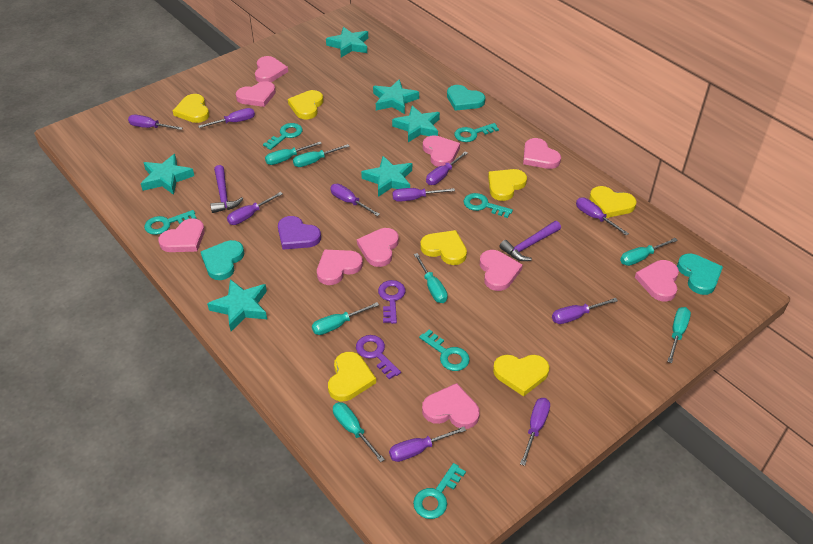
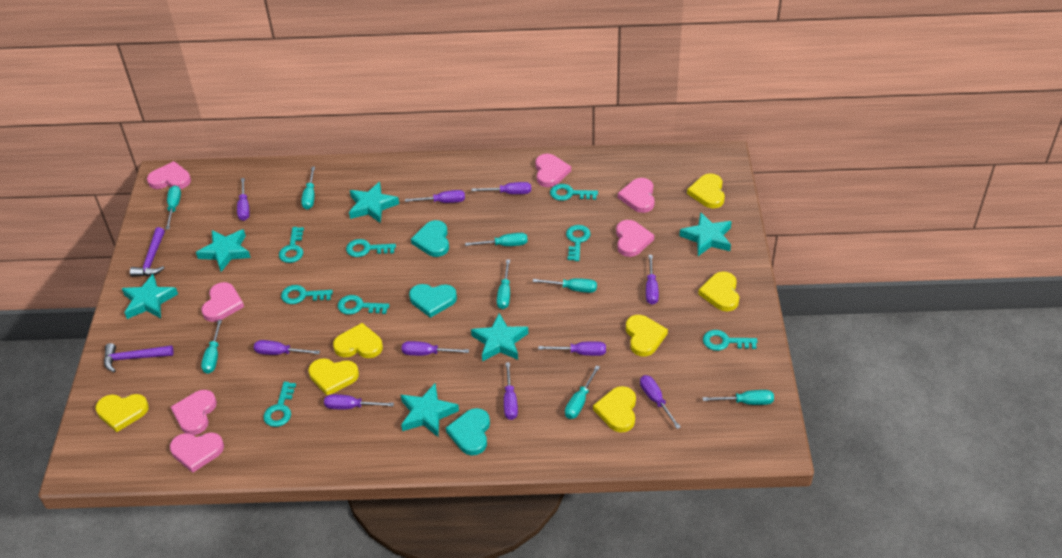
pink heart: 10 -> 7
purple heart: 1 -> 0
purple key: 2 -> 0
turquoise key: 6 -> 8
turquoise screwdriver: 7 -> 8

